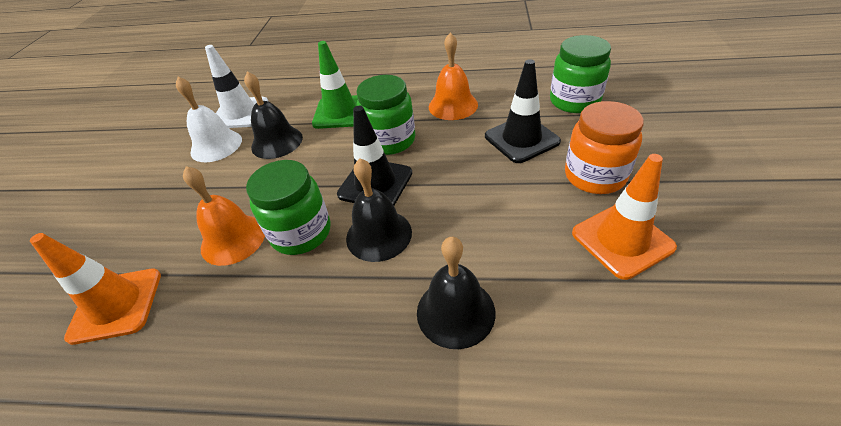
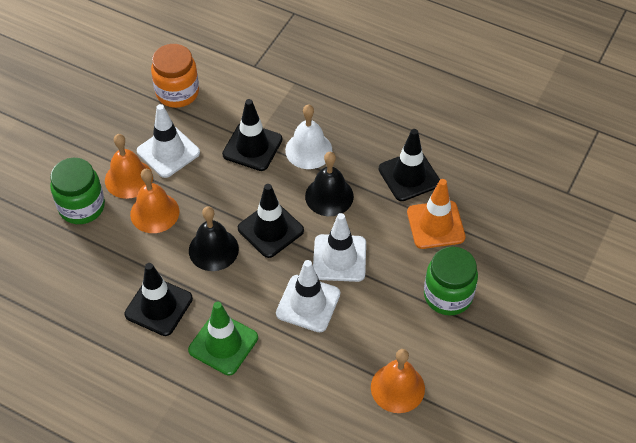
black bell: 3 -> 2
black traffic cone: 2 -> 4
green jar: 3 -> 2
orange bell: 2 -> 3
orange traffic cone: 2 -> 1
white traffic cone: 1 -> 3

